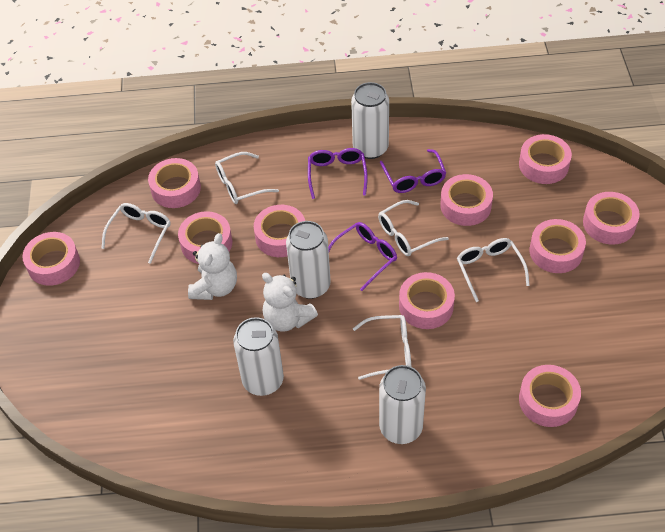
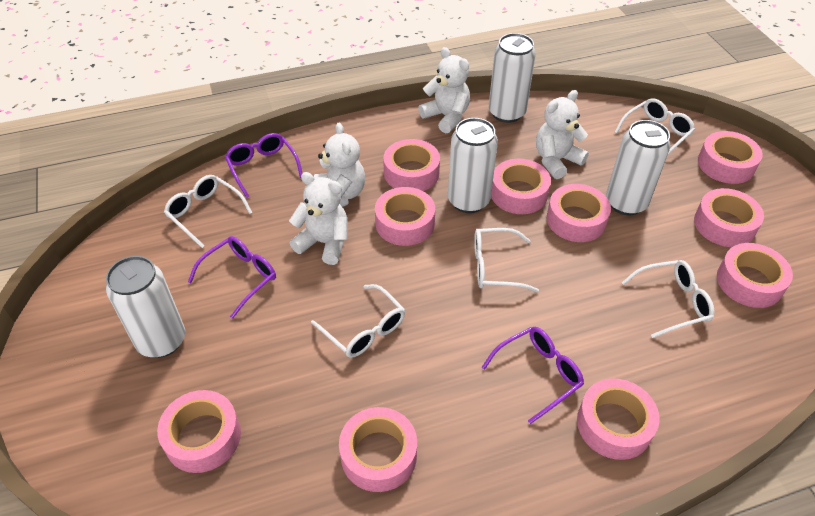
white teddy bear: 2 -> 4

